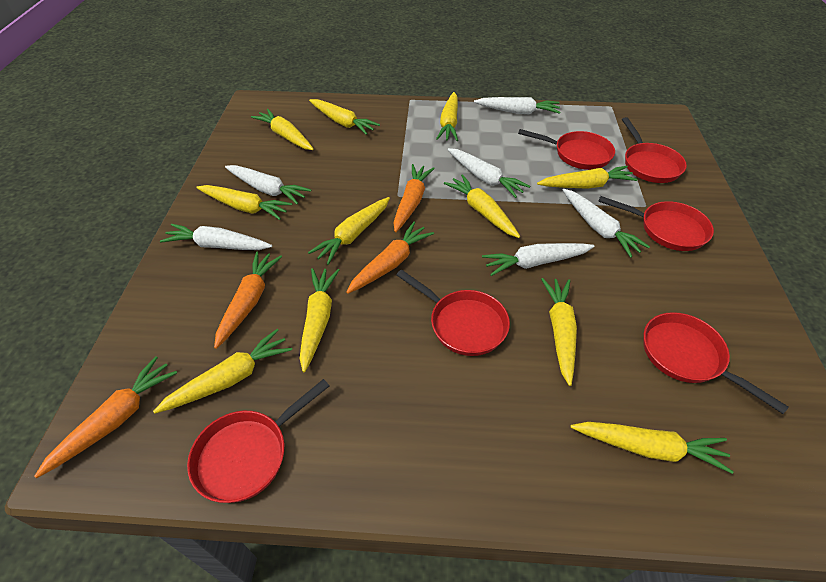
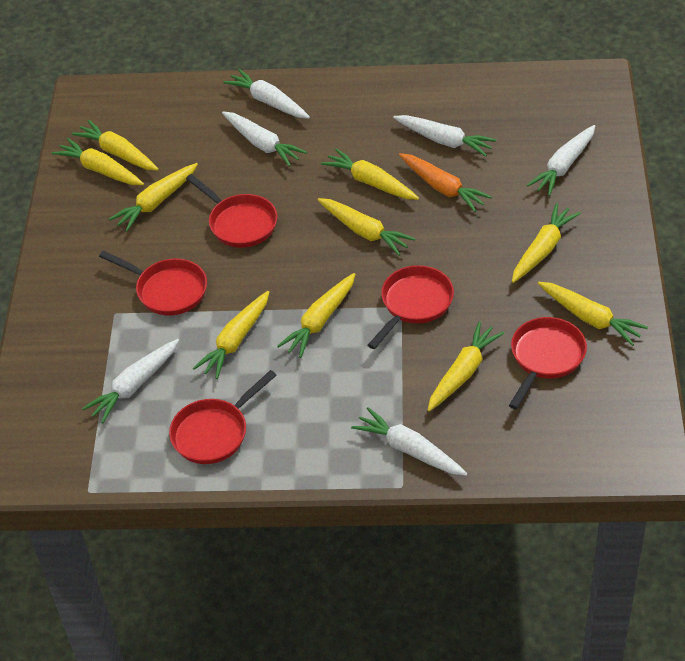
orange carrot: 4 -> 1
red pan: 6 -> 5
yellow carrot: 11 -> 10

